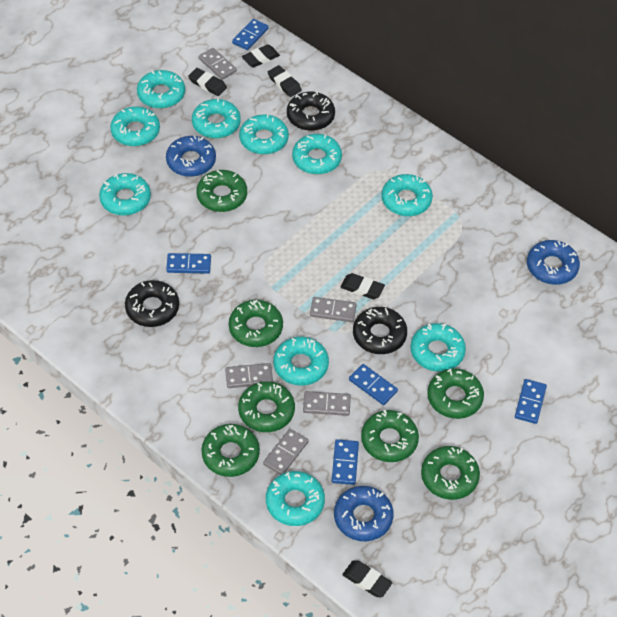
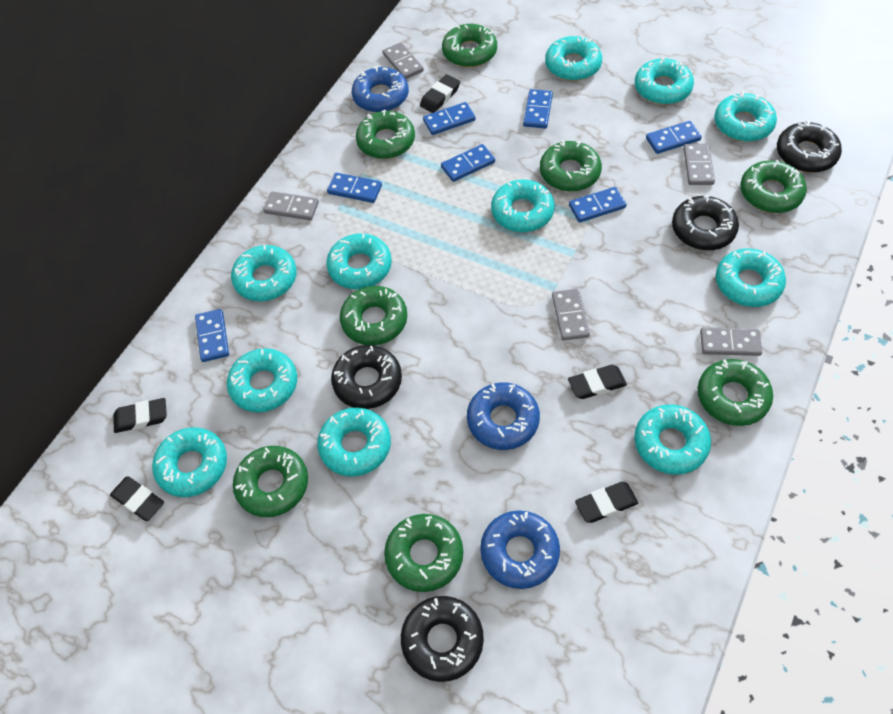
black donut: 3 -> 4
blue domino: 5 -> 7
green donut: 7 -> 8
turquoise donut: 10 -> 11

